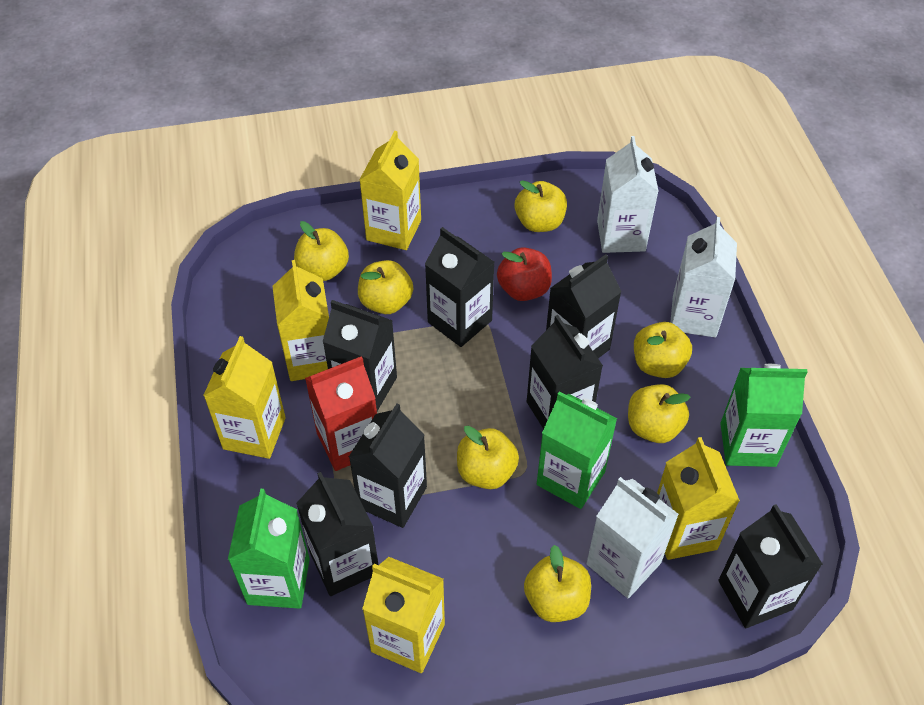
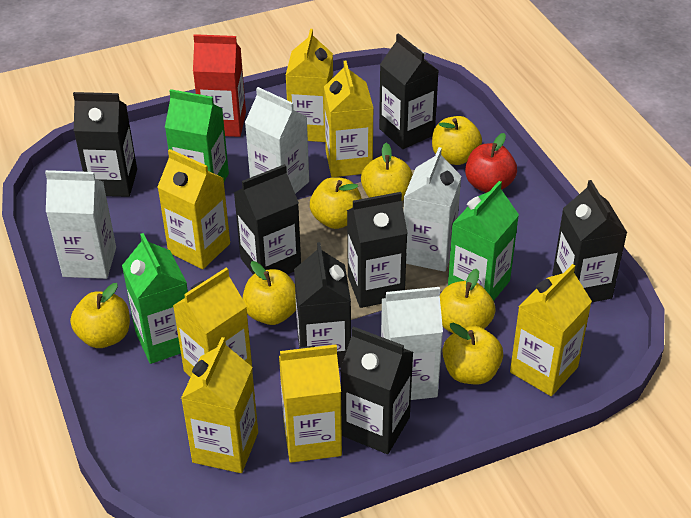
white carton: 3 -> 4
yellow carton: 5 -> 7

